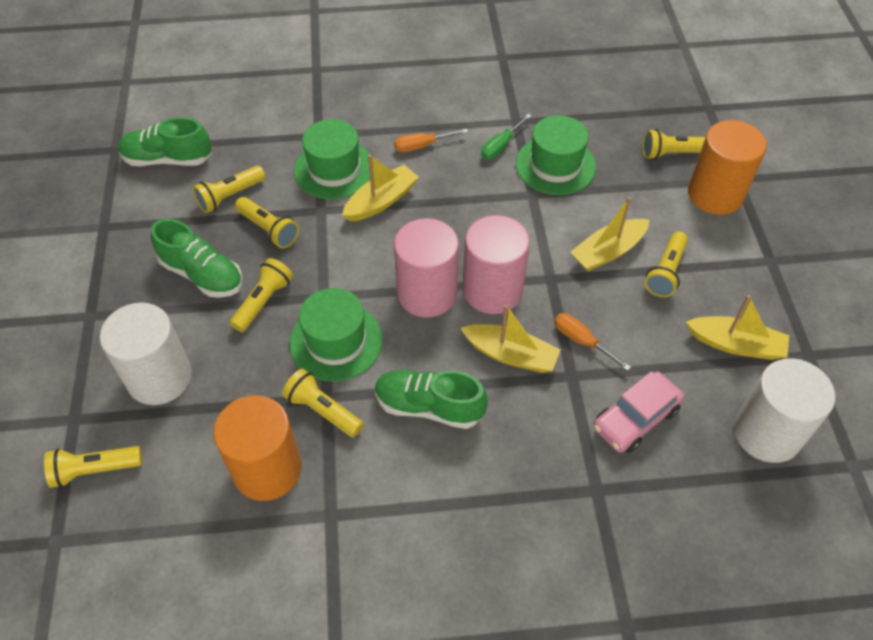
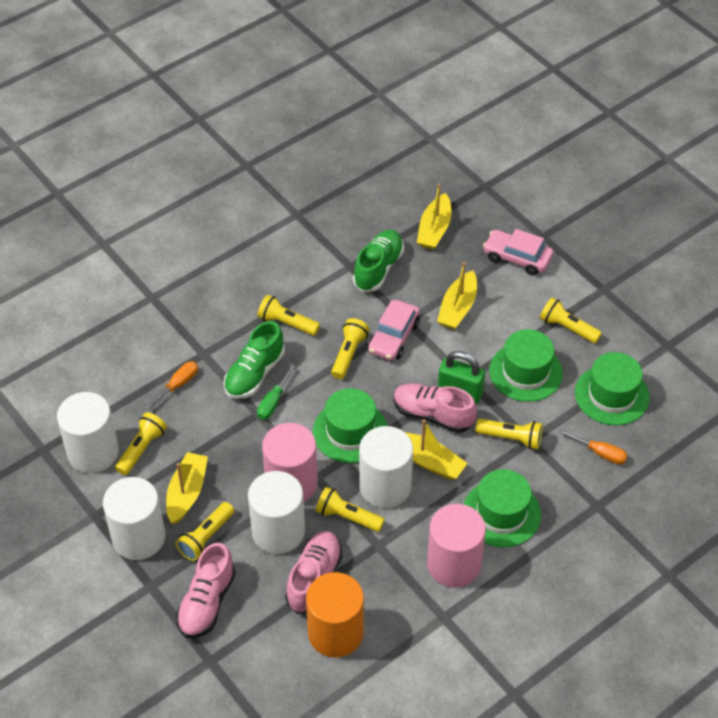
green hat: 3 -> 4
green padlock: 0 -> 1
green shoe: 3 -> 2
orange cylinder: 2 -> 1
pink car: 1 -> 2
pink shoe: 0 -> 3
white cylinder: 2 -> 4

